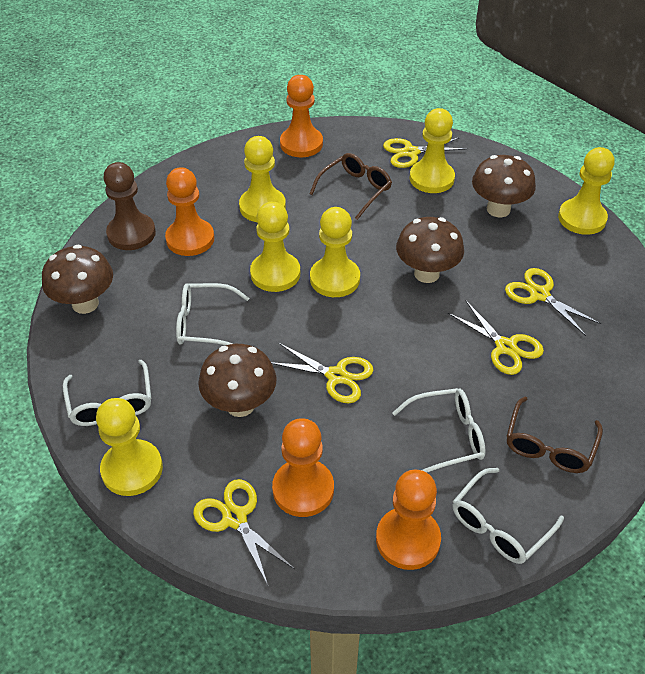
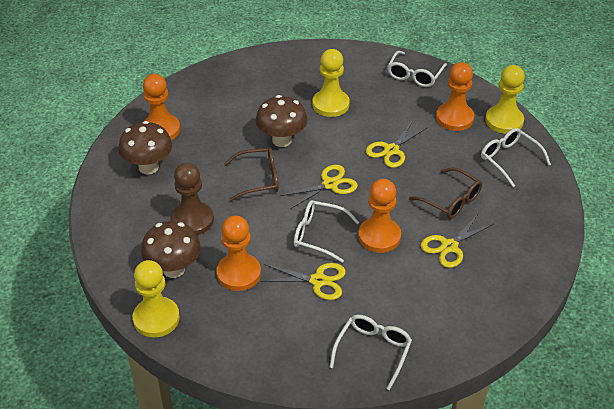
brown mushroom: 4 -> 3
yellow pawn: 6 -> 3
yellow scissors: 5 -> 4

